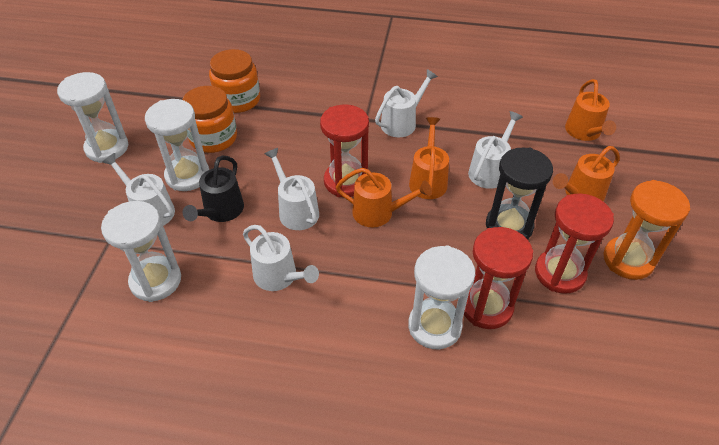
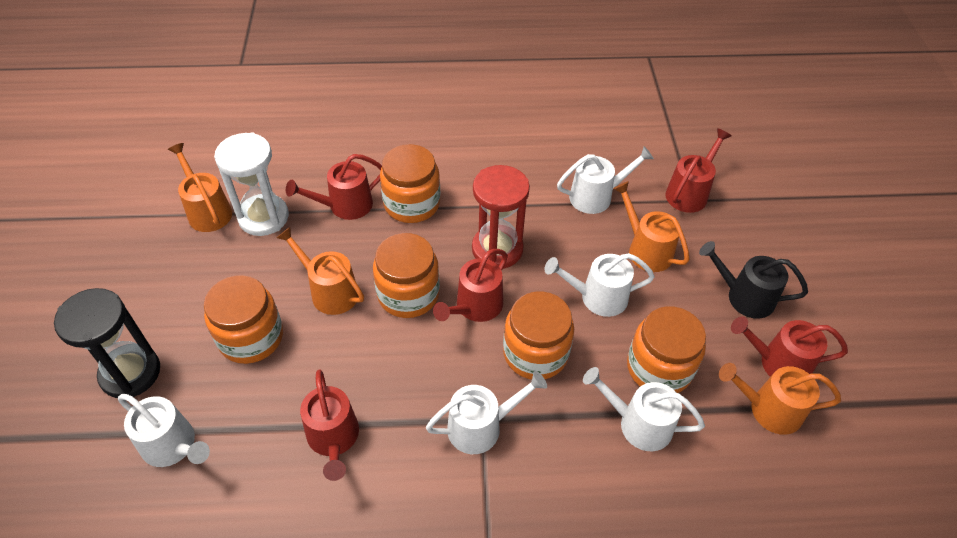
orange hourglass: 1 -> 0
orange jar: 2 -> 5
red hourglass: 3 -> 1
red watering can: 0 -> 5
white hourglass: 4 -> 1

